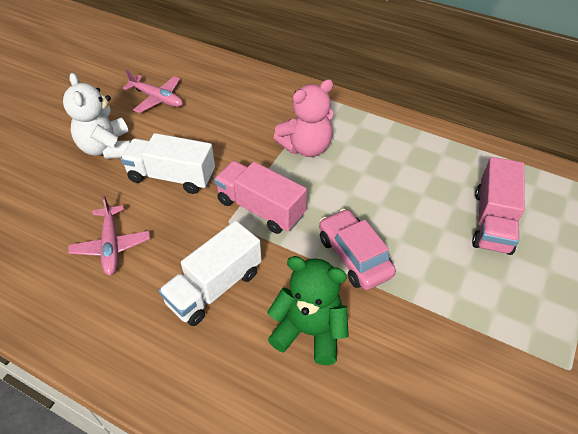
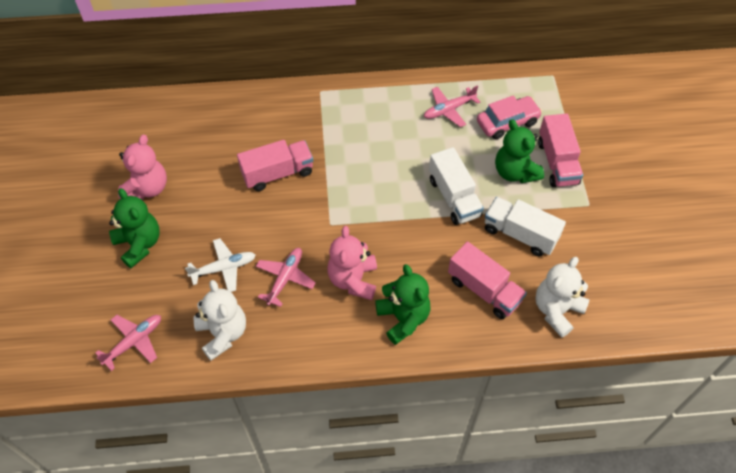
green teddy bear: 1 -> 3
pink plane: 2 -> 3
pink teddy bear: 1 -> 2
pink truck: 2 -> 3
white plane: 0 -> 1
white teddy bear: 1 -> 2

